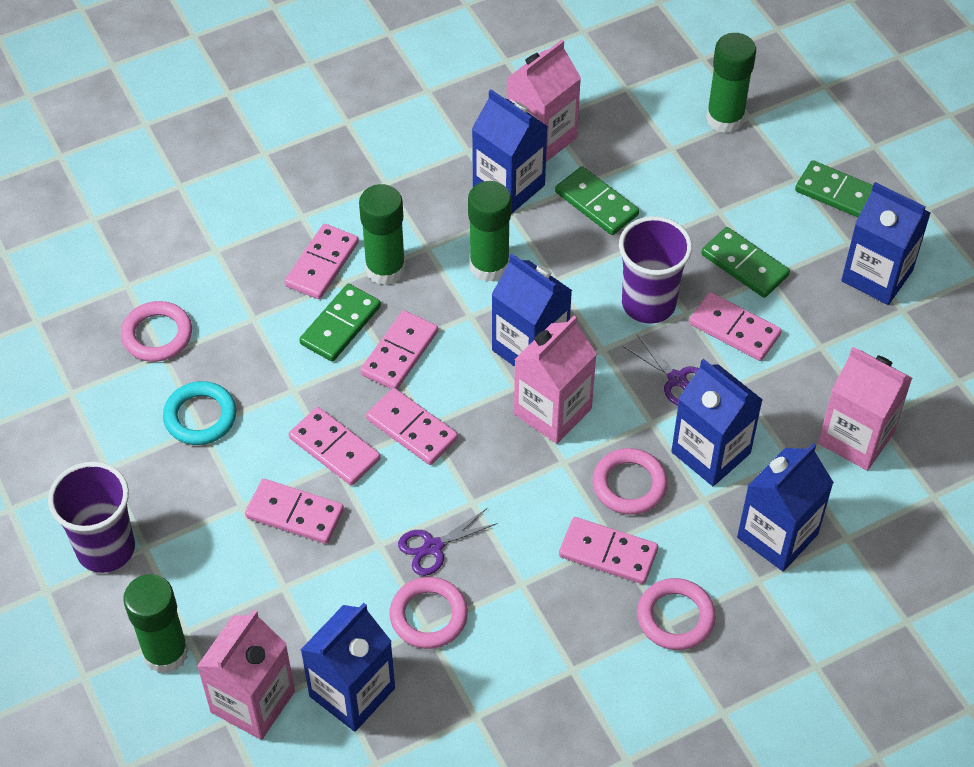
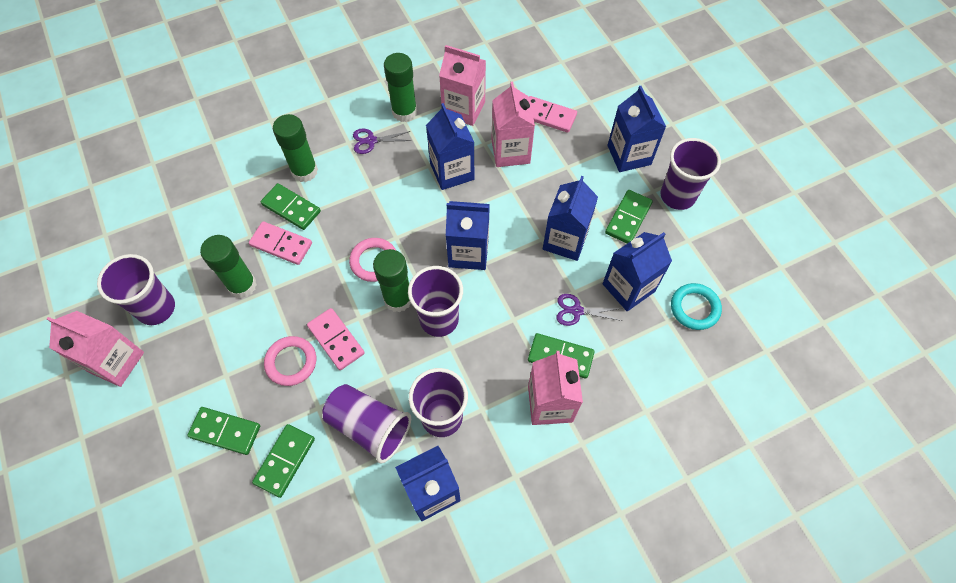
green domino: 4 -> 5
pink domino: 7 -> 3
pink ring: 4 -> 2
purple cup: 2 -> 5

